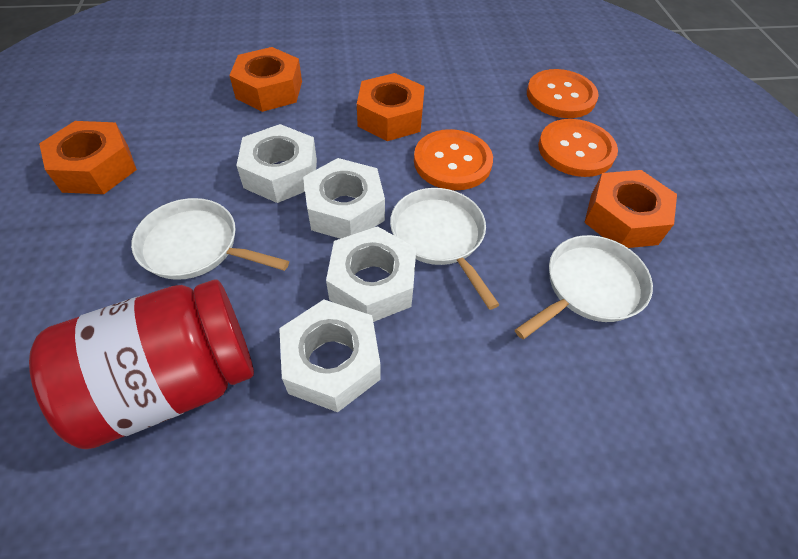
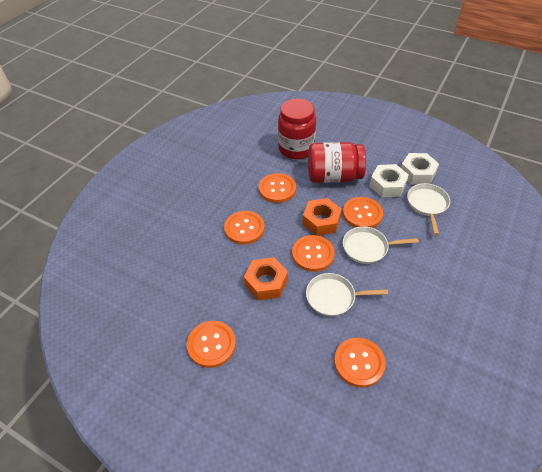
orange button: 3 -> 6
orange nut: 4 -> 2
red jar: 1 -> 2
white nut: 4 -> 2

